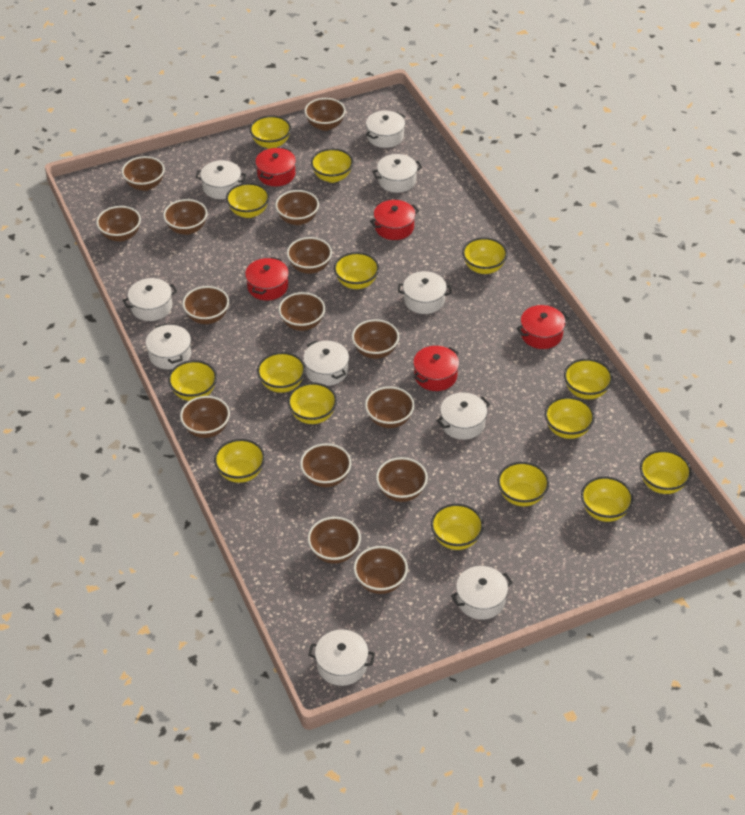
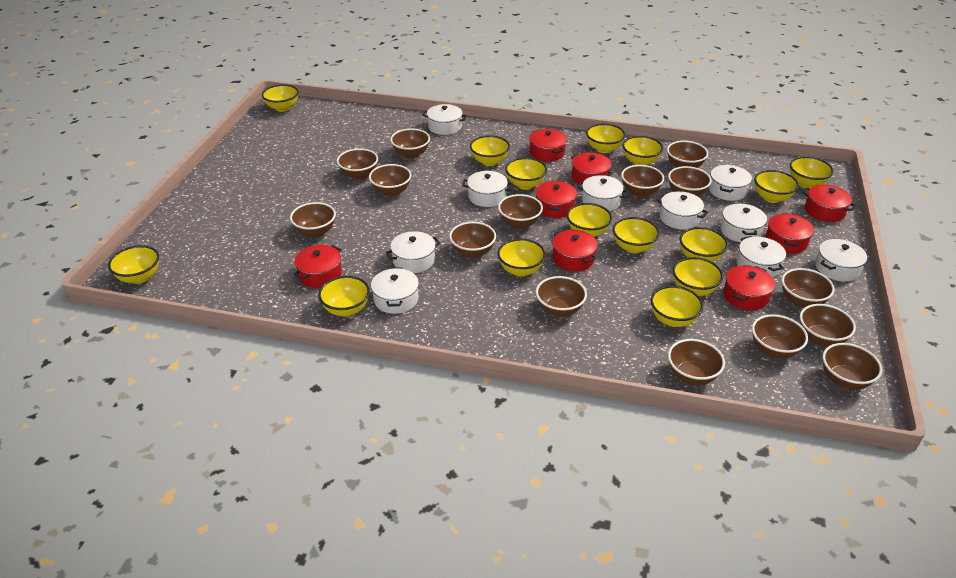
red pot: 5 -> 8

